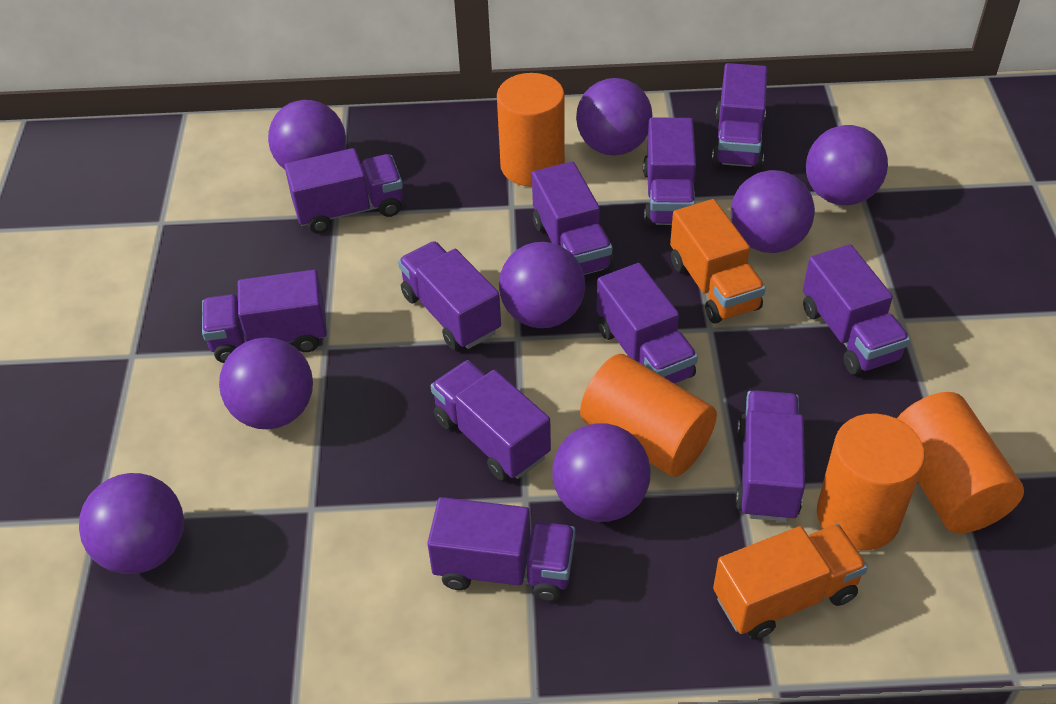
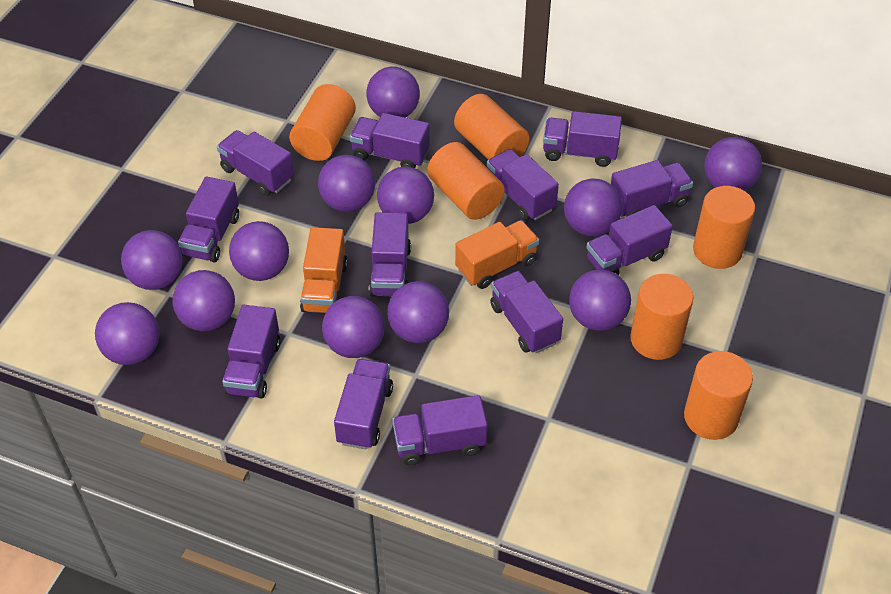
orange cylinder: 4 -> 6
purple ball: 8 -> 12
purple truck: 11 -> 12

